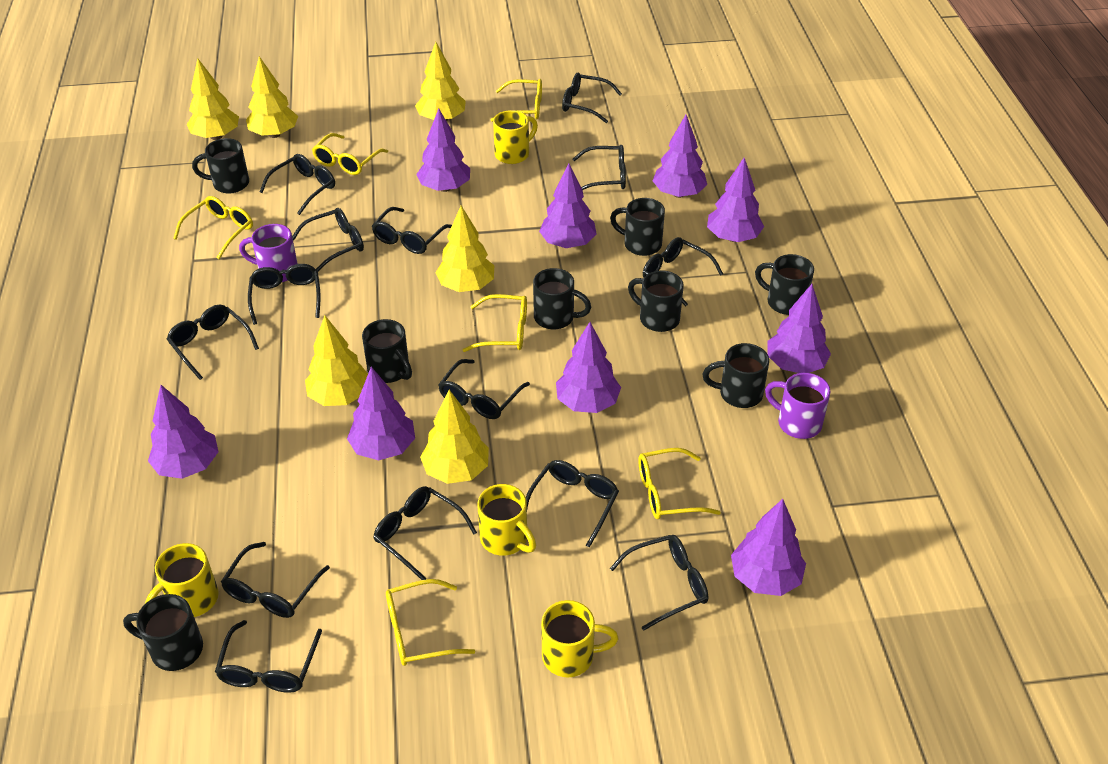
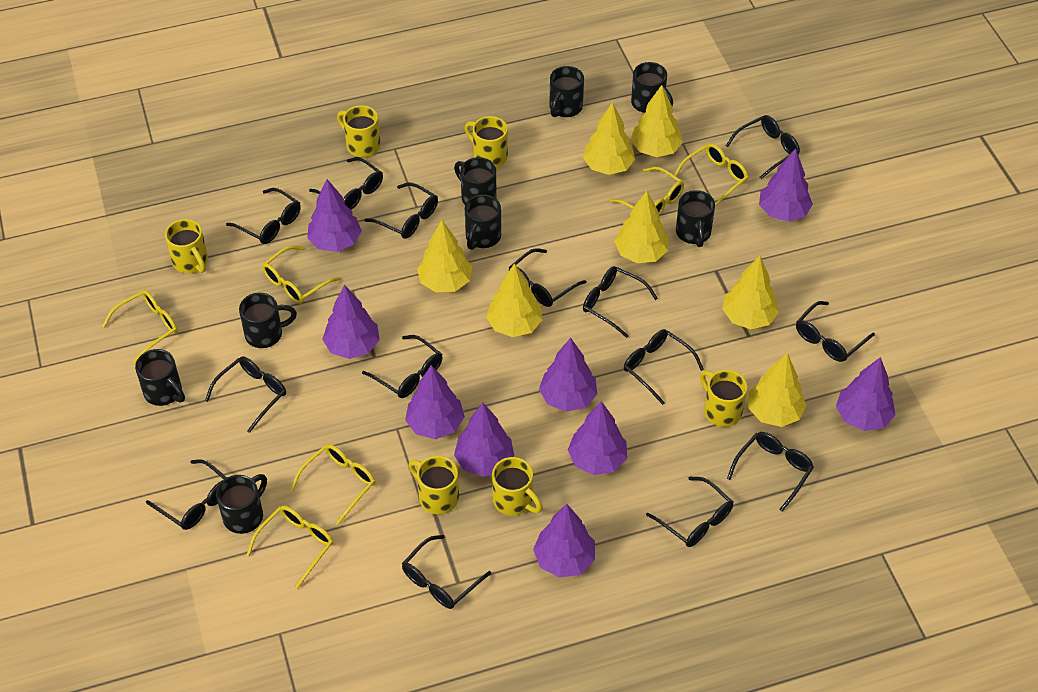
purple mug: 2 -> 0
yellow mug: 4 -> 6
yellow tree: 6 -> 7

